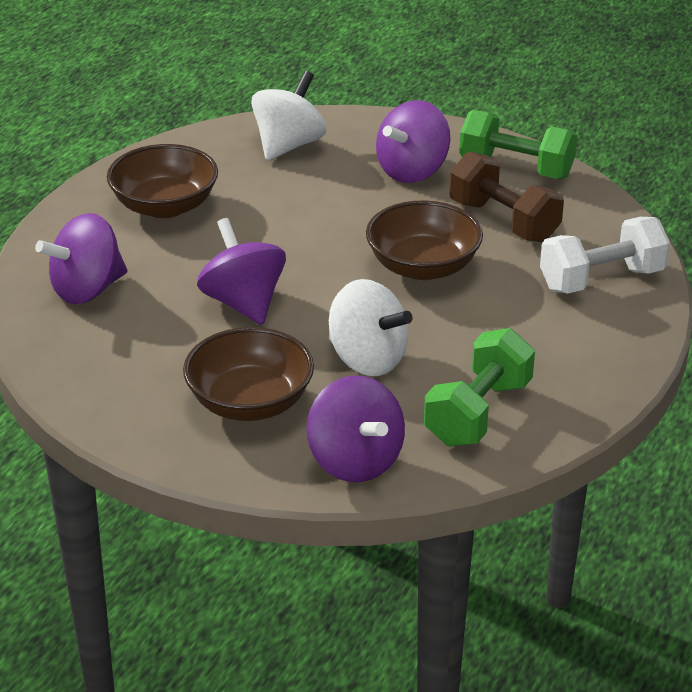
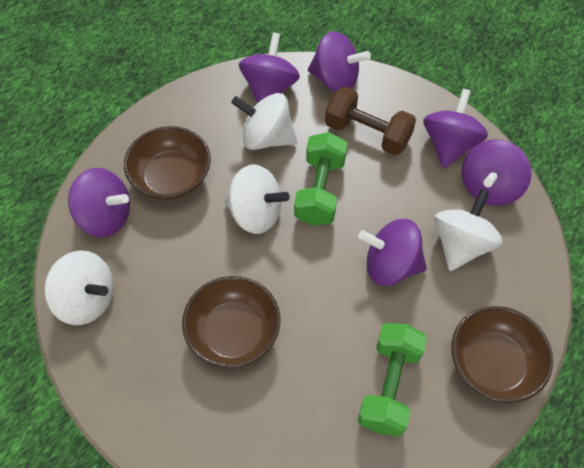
purple spinning top: 4 -> 6
white dumbbell: 1 -> 0
white spinning top: 2 -> 4

